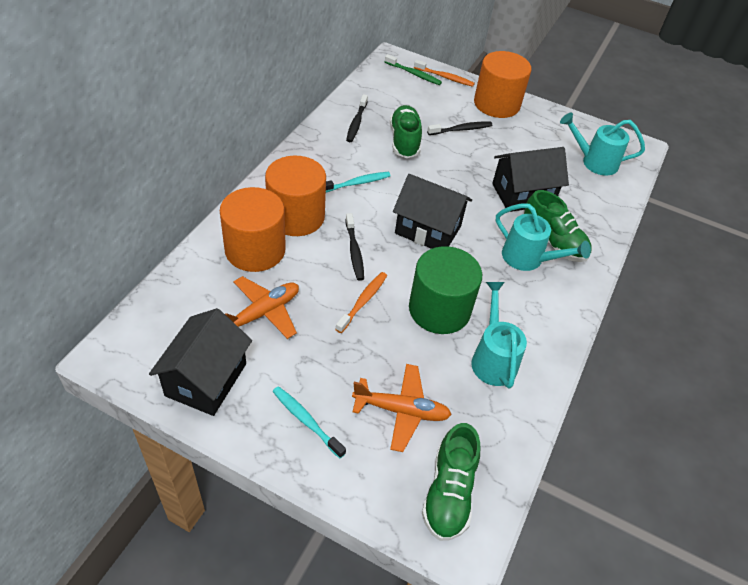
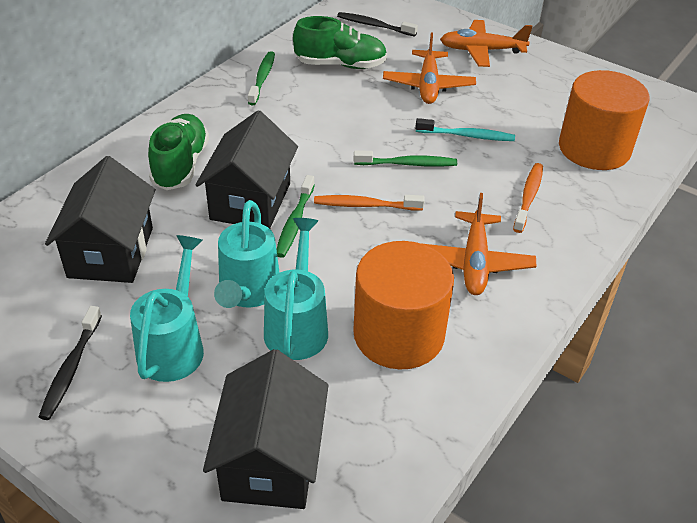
black toothbrush: 3 -> 2
green cylinder: 1 -> 0
green shoe: 3 -> 2
green toothbrush: 1 -> 3
orange cylinder: 3 -> 2
orange plane: 2 -> 3
turquoise toothbrush: 2 -> 1

